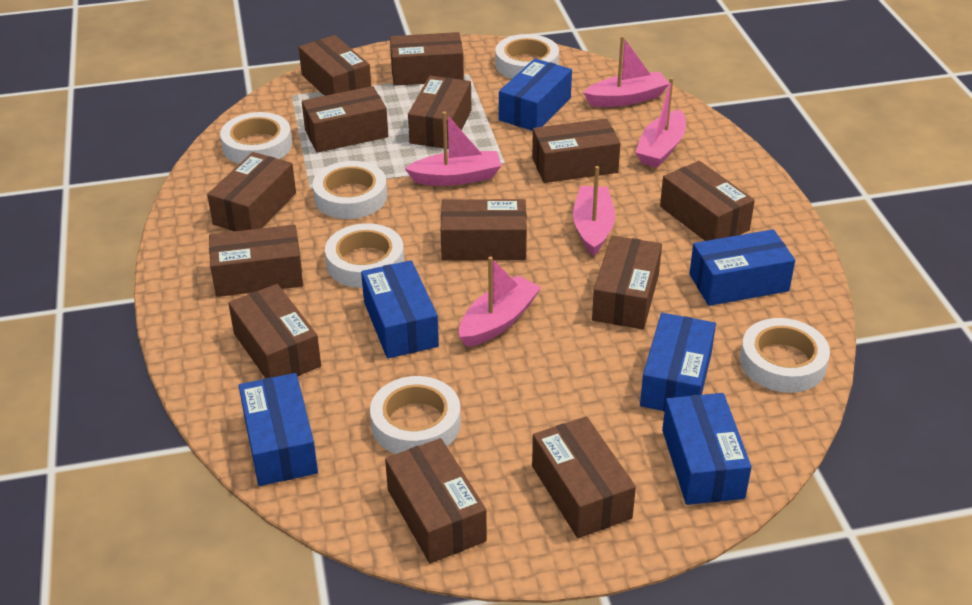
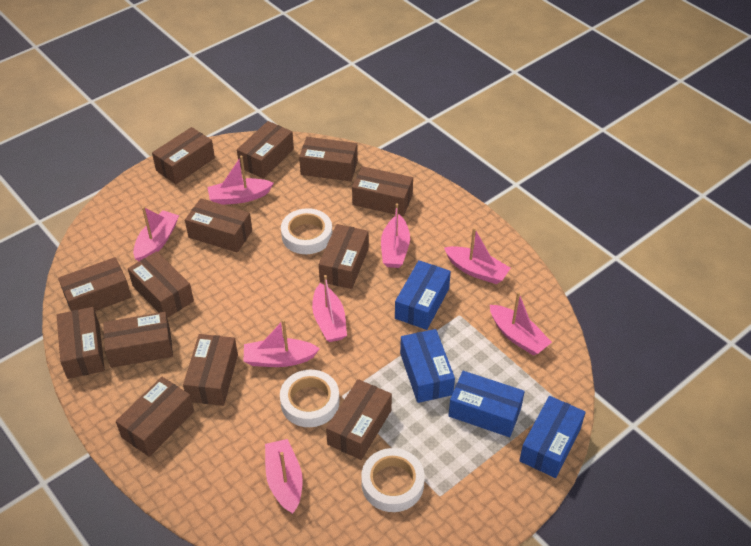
blue box: 6 -> 4
pink boat: 5 -> 8
white tape: 6 -> 3

